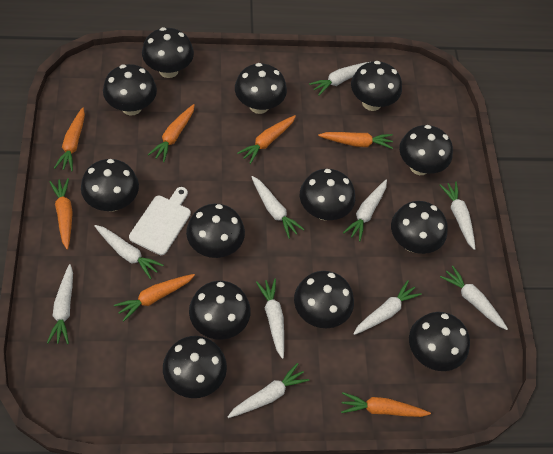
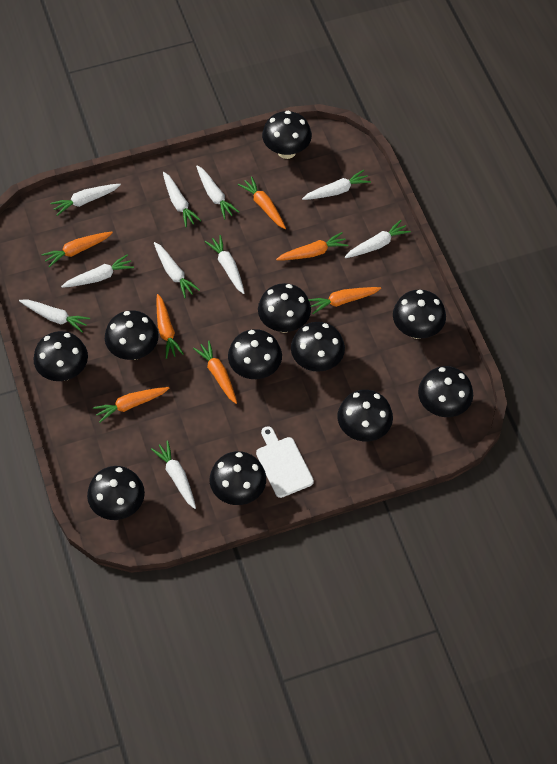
black mushroom: 13 -> 11

